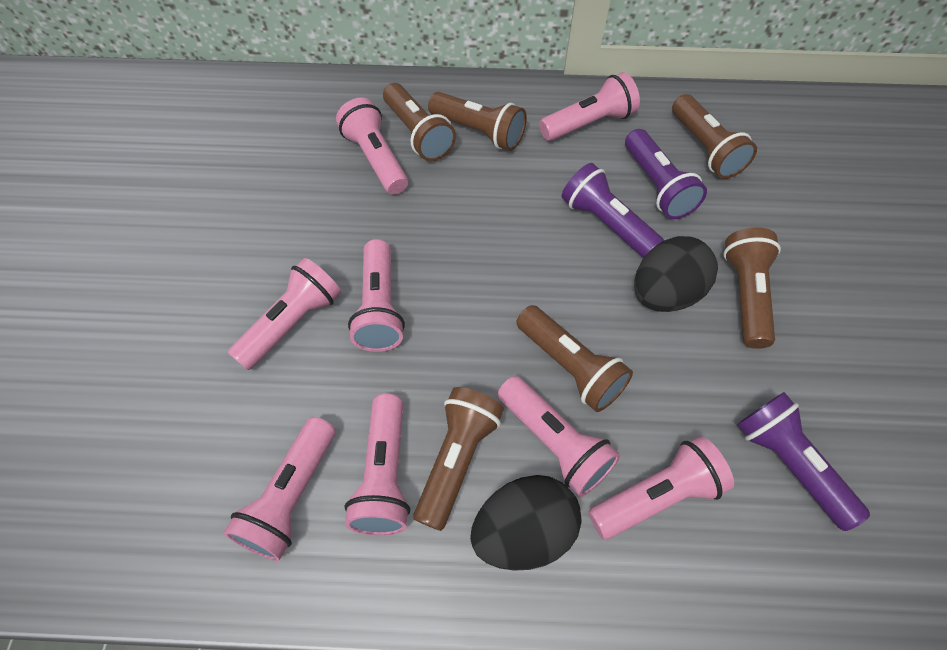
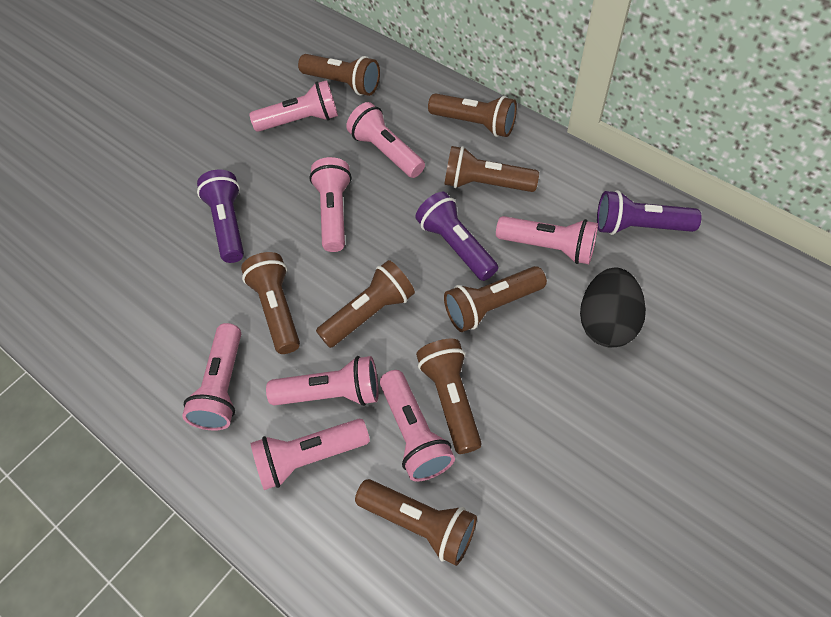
black egg: 2 -> 1
brown flashlight: 6 -> 8

